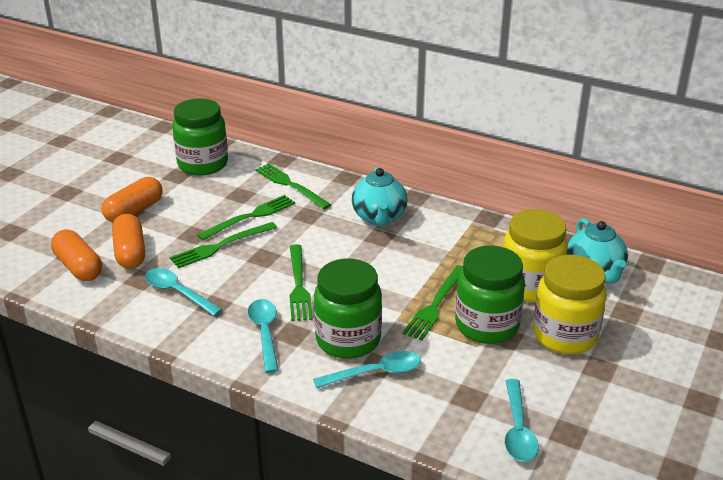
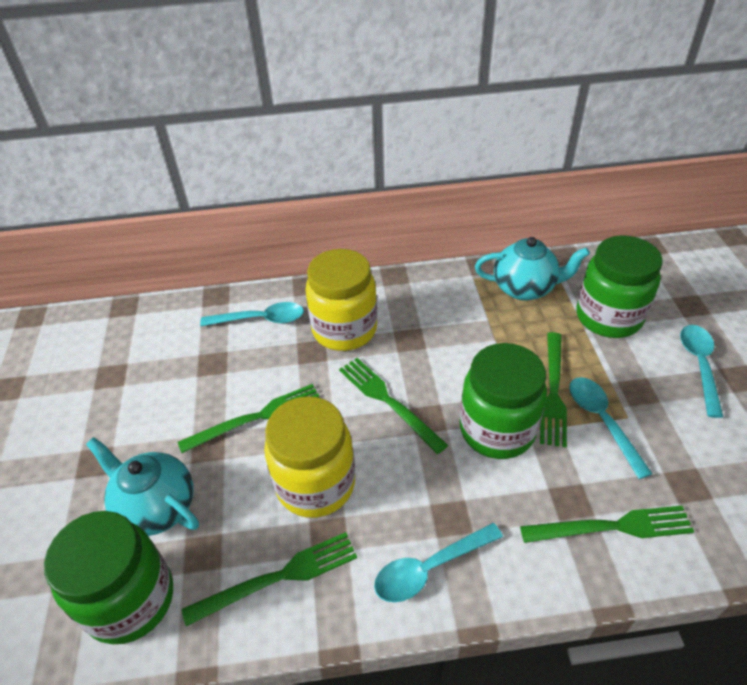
orange capsule: 3 -> 0

